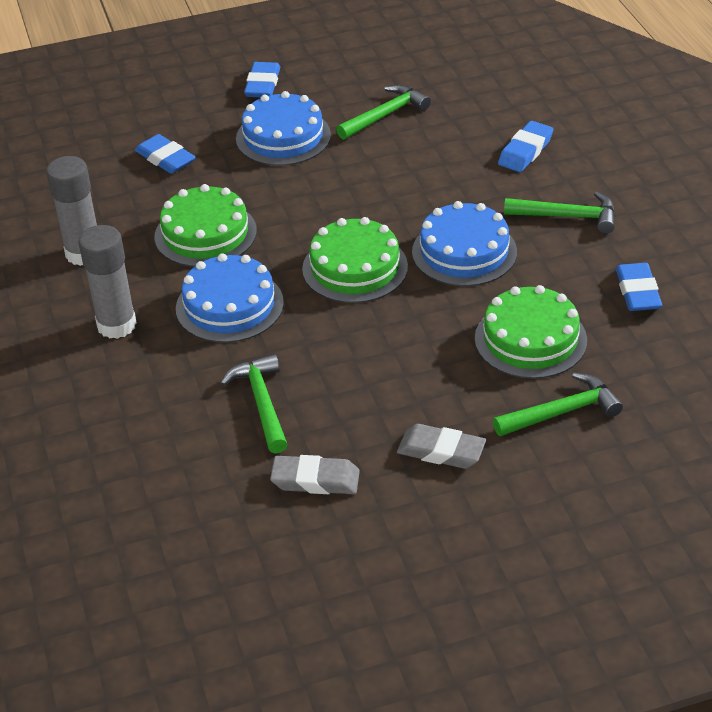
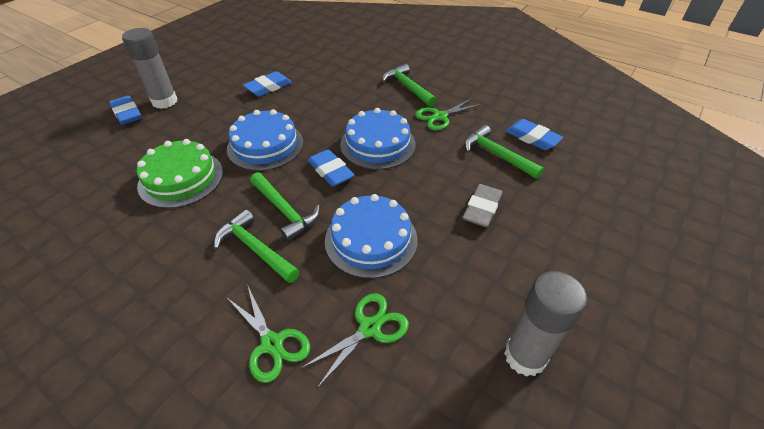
green cake: 3 -> 1
green scissors: 0 -> 3
grey eraser: 2 -> 1

